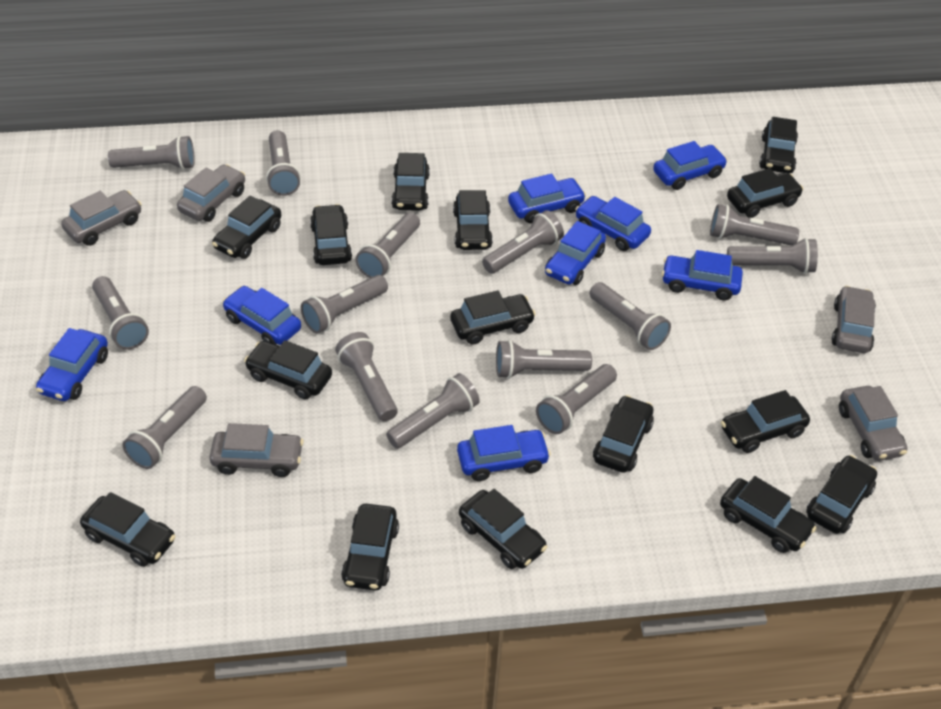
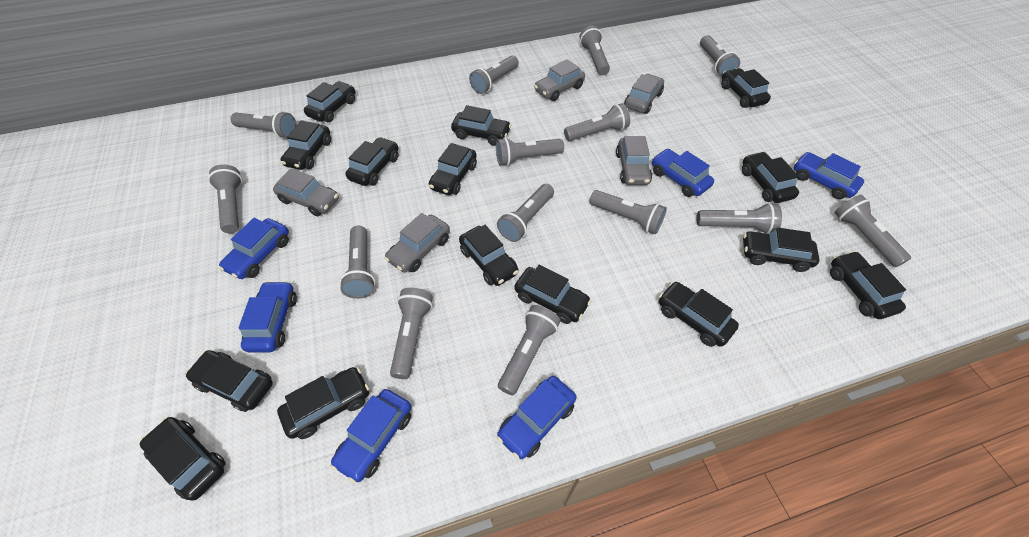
blue car: 8 -> 6

